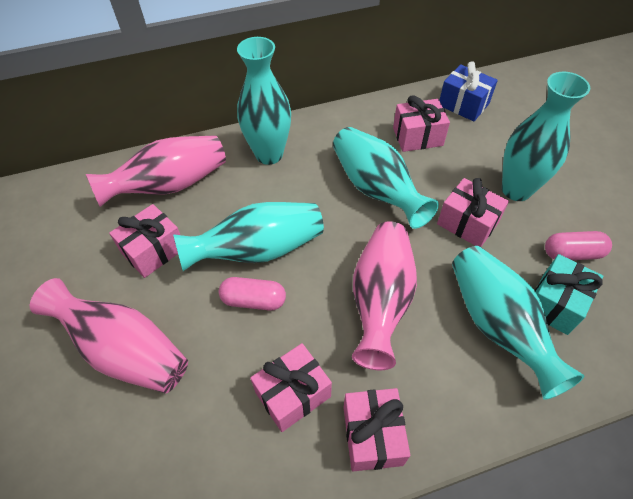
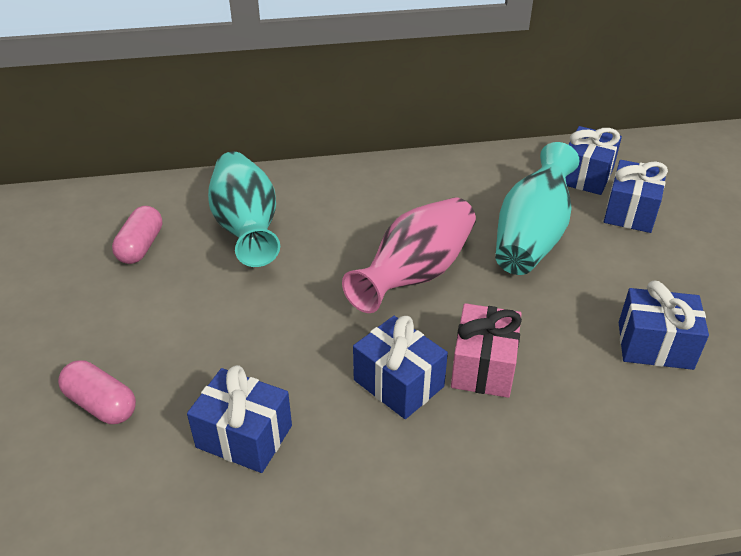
blue gift: 1 -> 5
pink gift: 5 -> 1
pink vase: 3 -> 1
turquoise gift: 1 -> 0
turquoise vase: 5 -> 2

